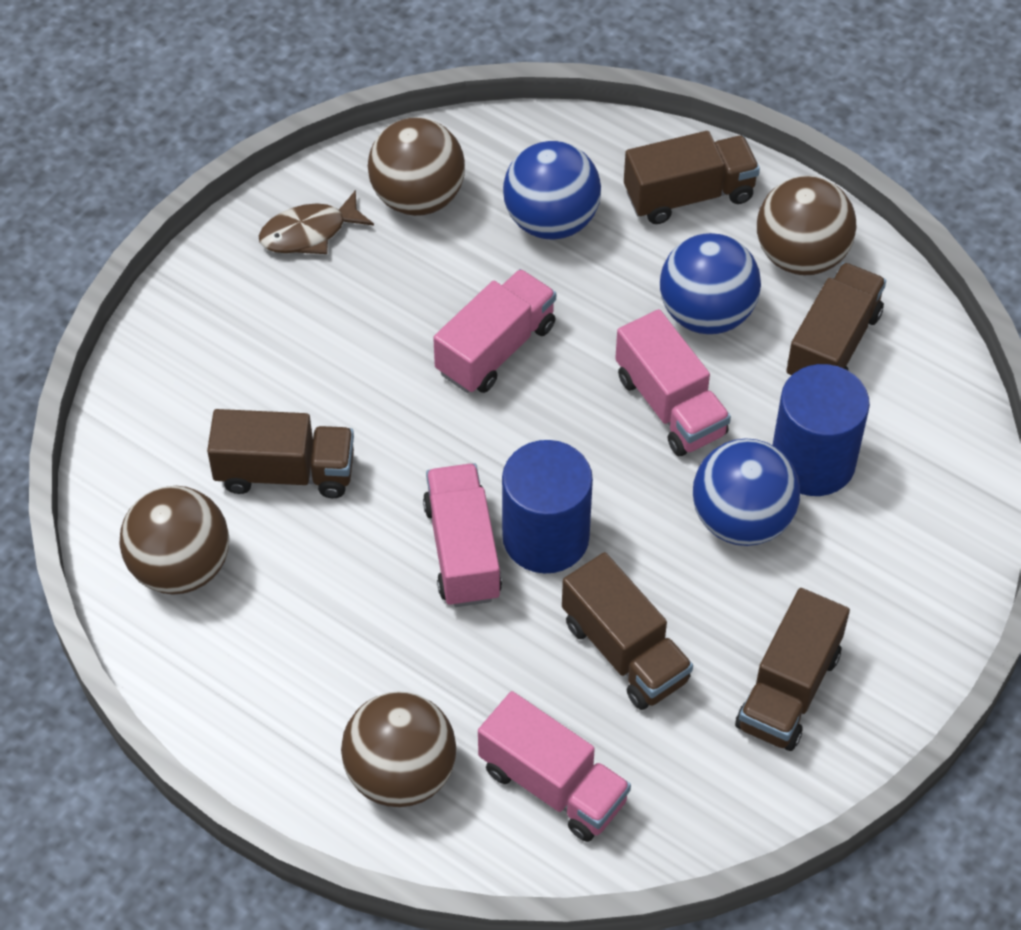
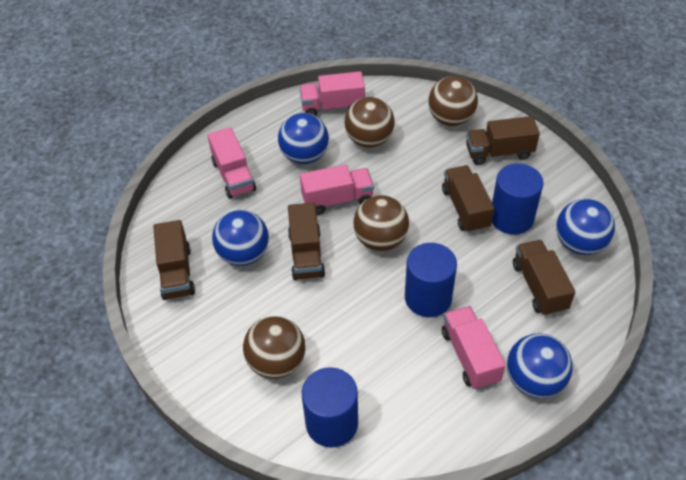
blue ball: 3 -> 4
blue cylinder: 2 -> 3
brown fish: 1 -> 0

